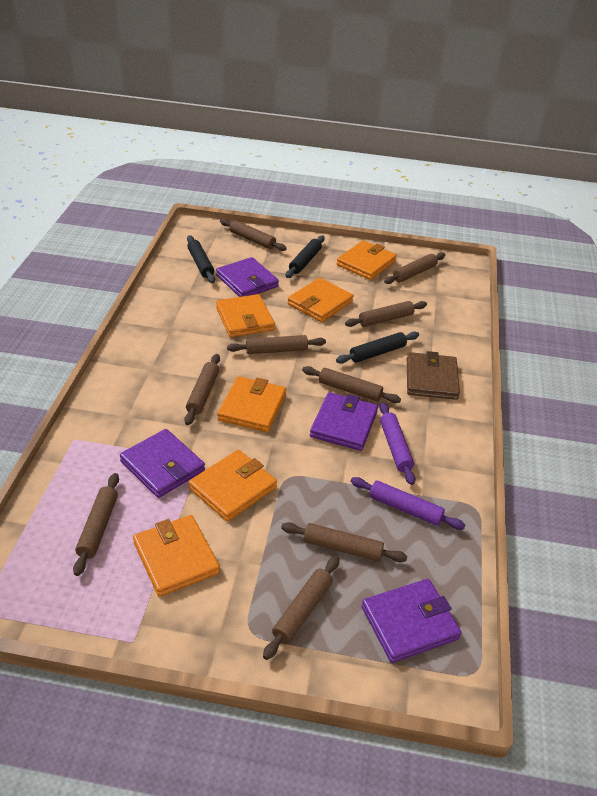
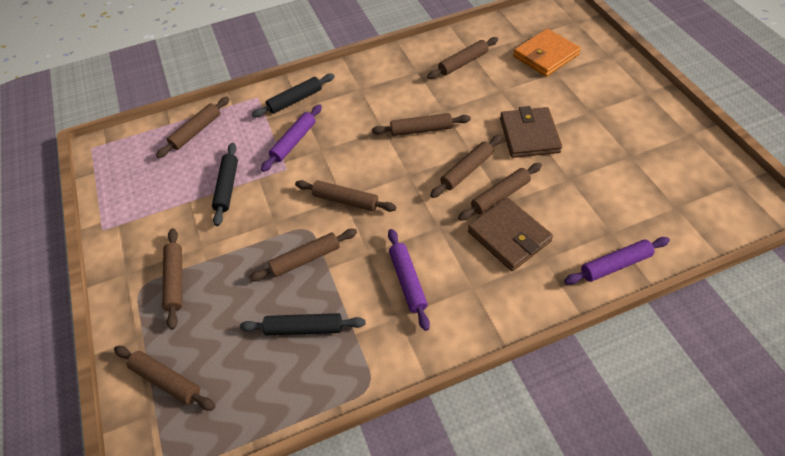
brown wallet: 1 -> 2
orange wallet: 6 -> 1
purple rolling pin: 2 -> 3
purple wallet: 4 -> 0

